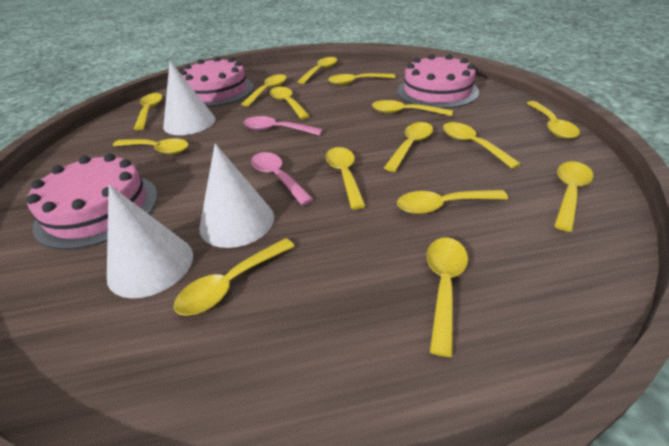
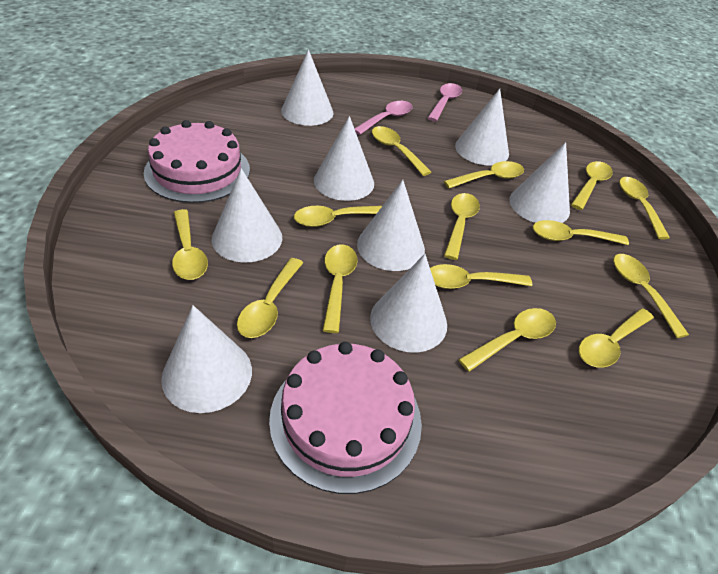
pink cake: 3 -> 2
white cone: 3 -> 8
yellow spoon: 15 -> 14

